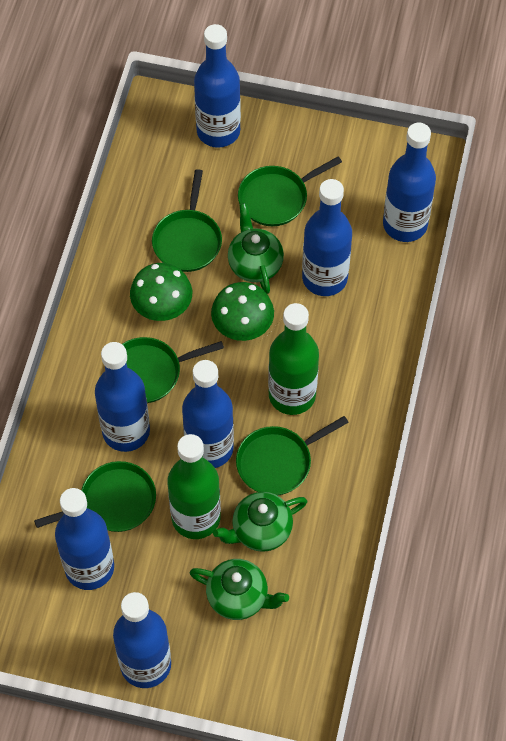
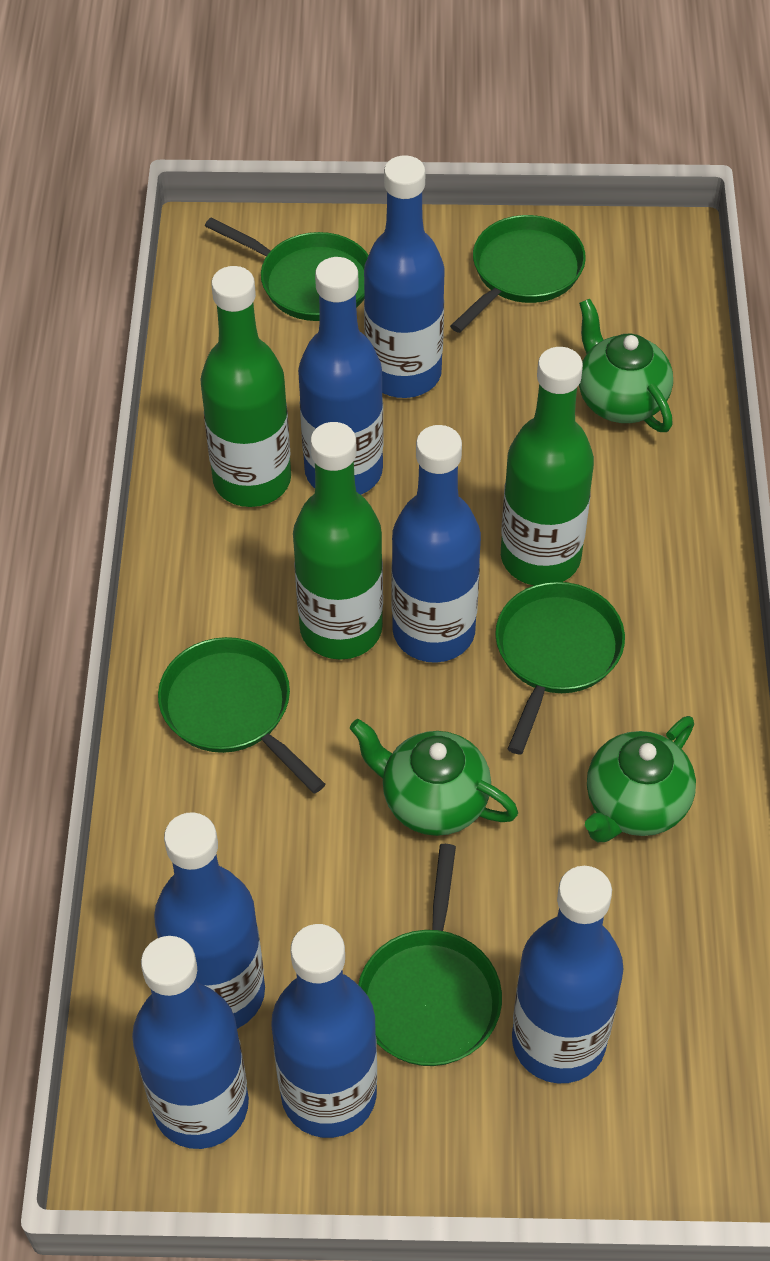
green bottle: 2 -> 3
green mushroom: 2 -> 0

